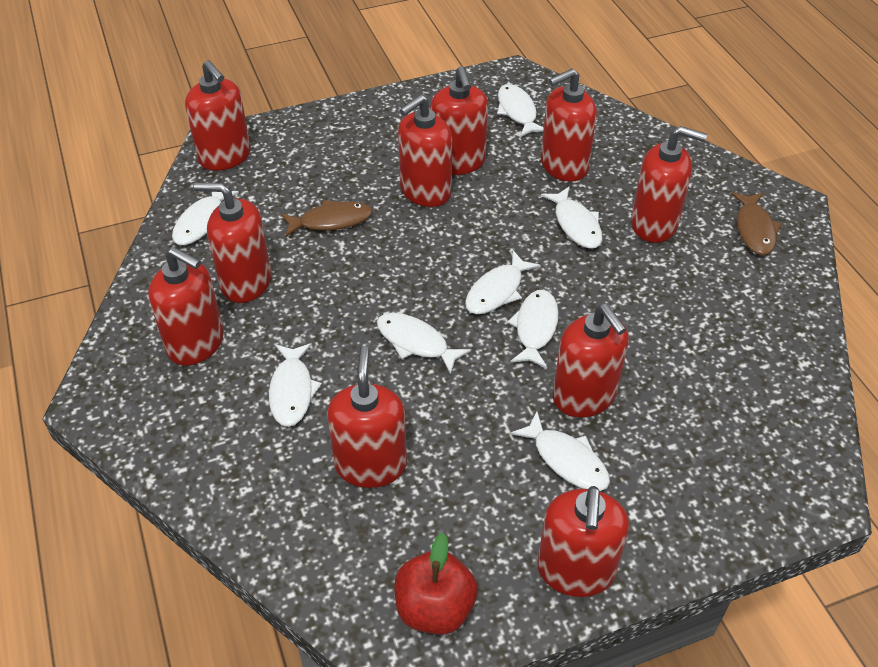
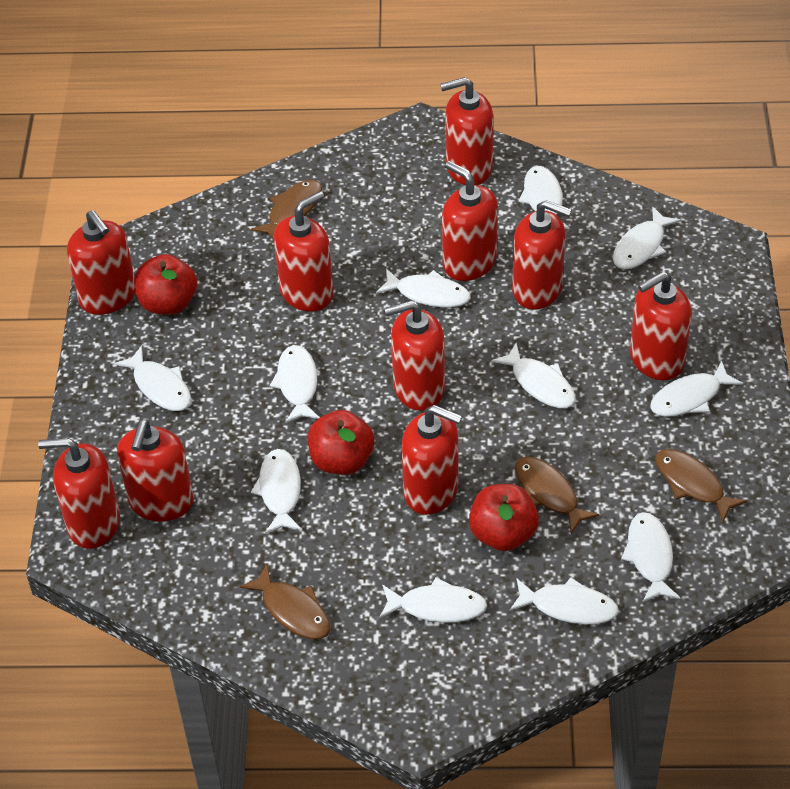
brown fish: 2 -> 4
red apple: 1 -> 3
white fish: 8 -> 11

